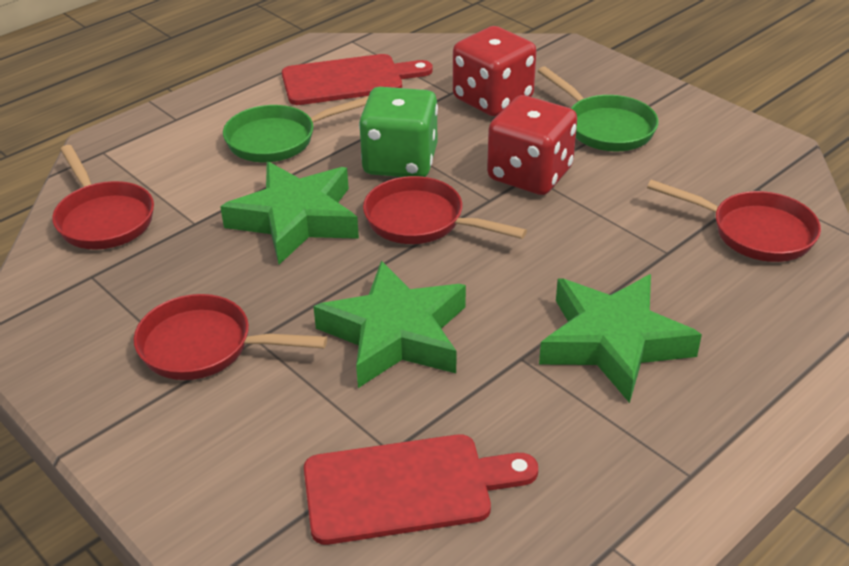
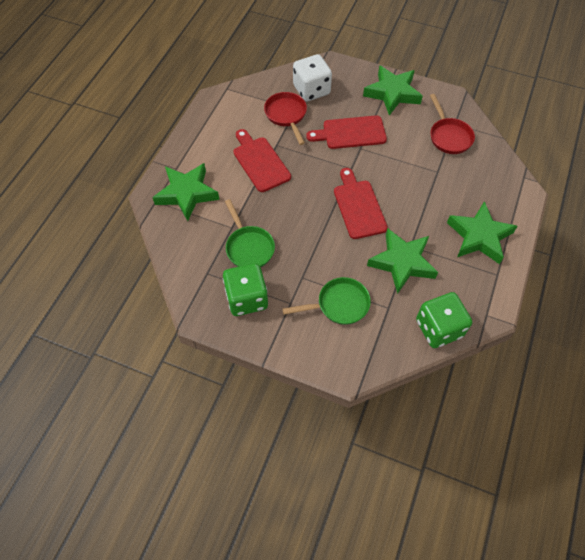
green dice: 1 -> 2
green star: 3 -> 4
red cutting board: 2 -> 3
red dice: 2 -> 0
red pan: 4 -> 2
white dice: 0 -> 1

